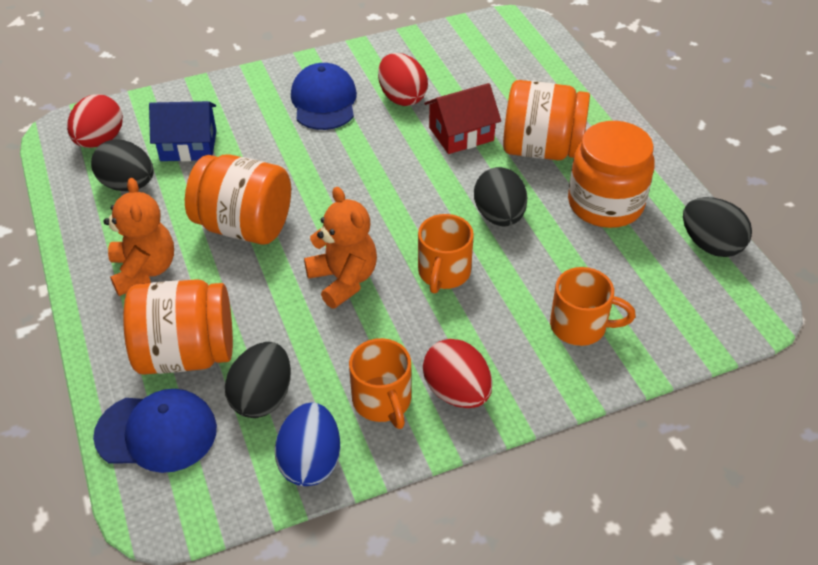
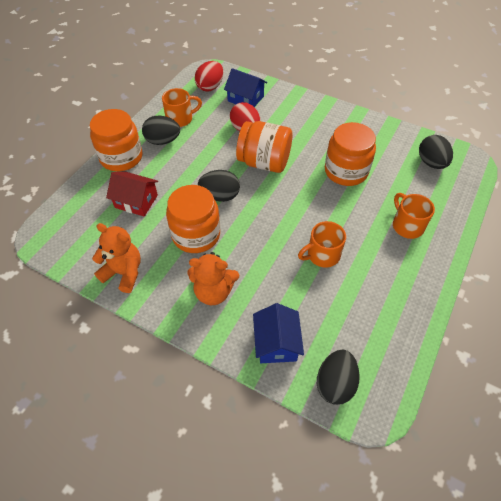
blue cap: 2 -> 0
blue egg: 1 -> 0
blue house: 1 -> 2
red egg: 3 -> 2

